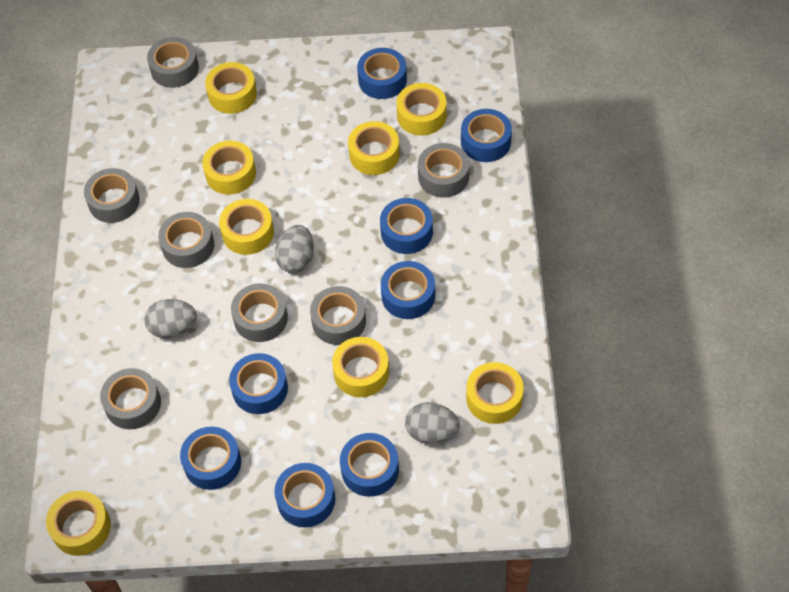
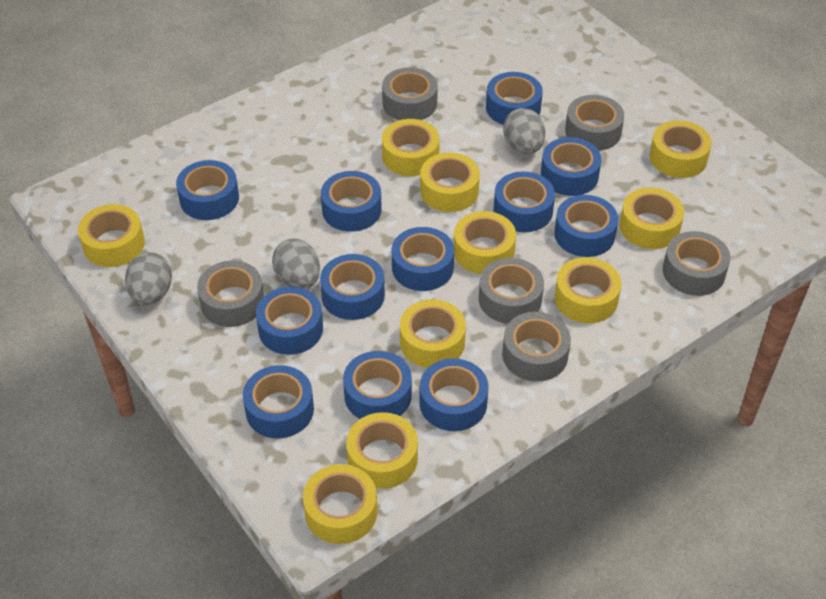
blue tape: 8 -> 12
grey tape: 7 -> 6
yellow tape: 8 -> 10

